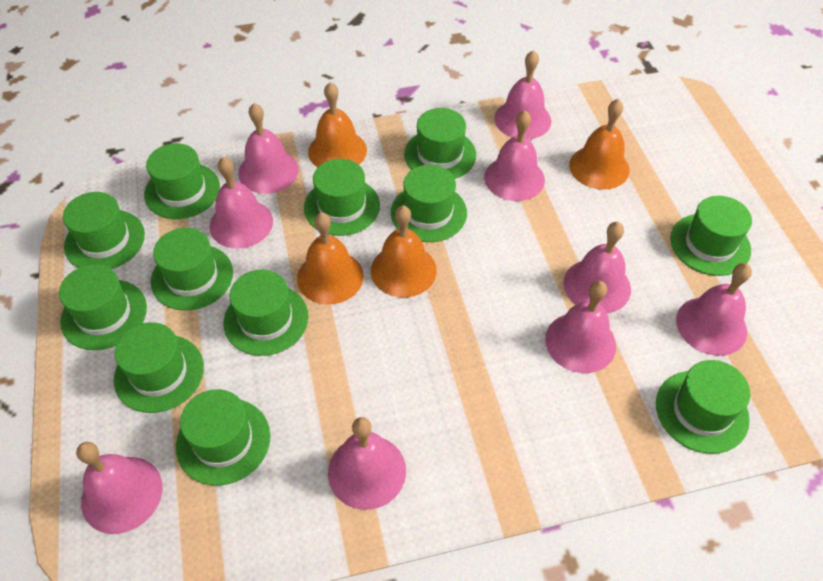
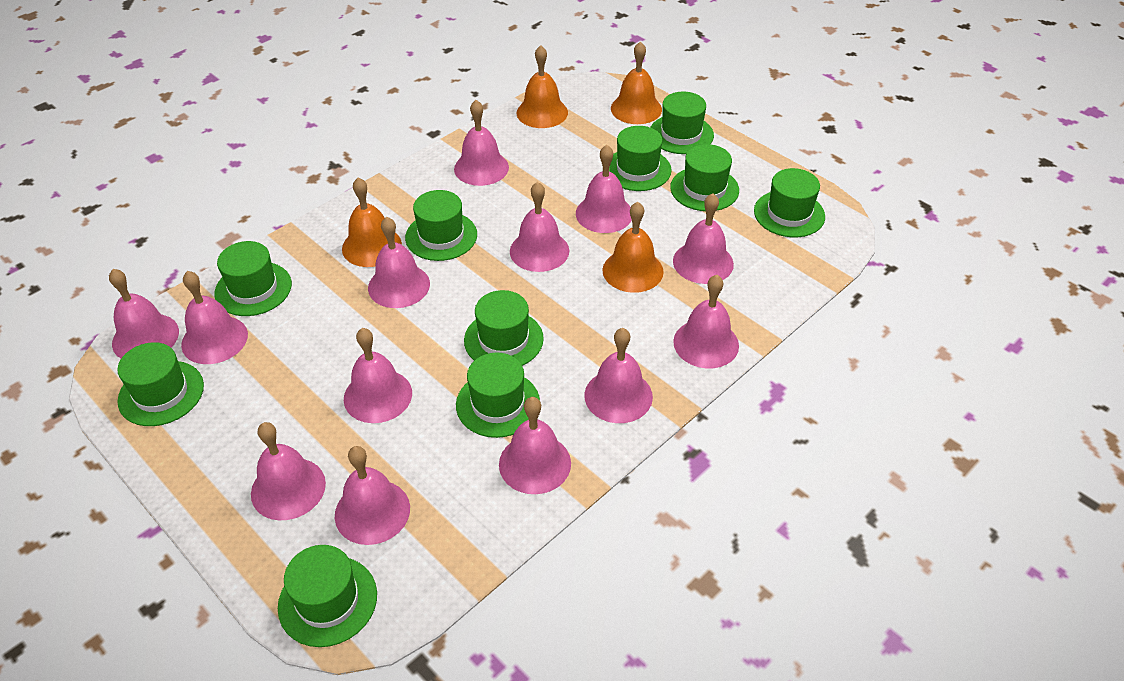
green hat: 12 -> 10
pink bell: 9 -> 13

